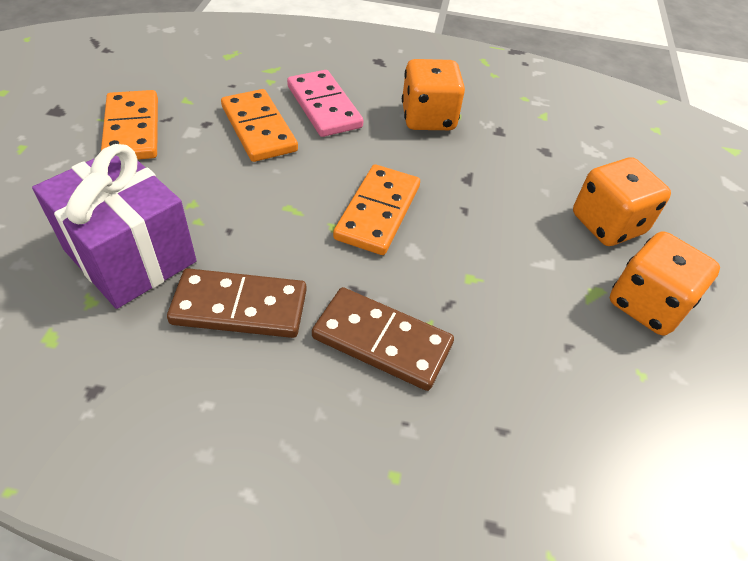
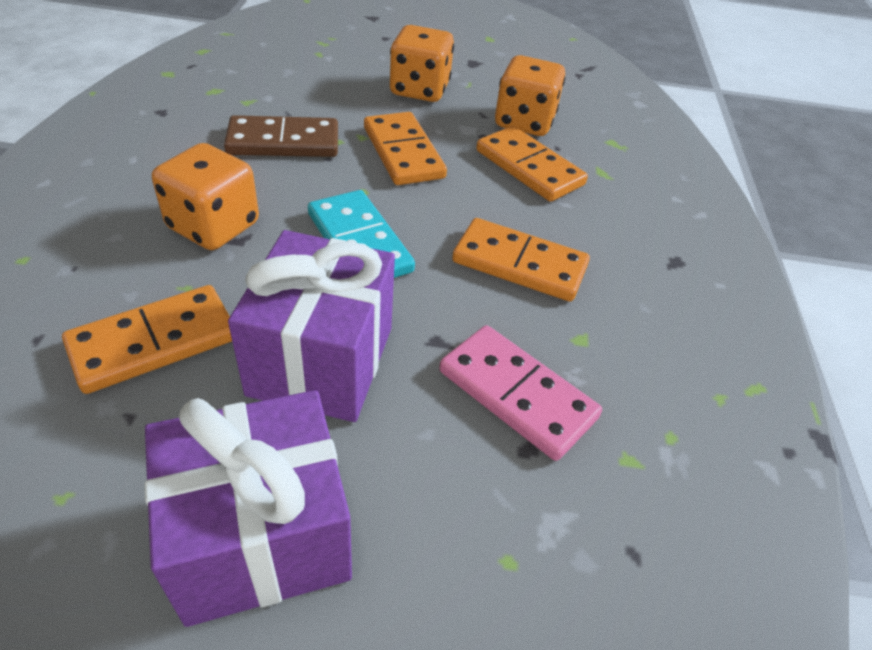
brown domino: 2 -> 1
orange domino: 3 -> 4
purple gift: 1 -> 2
turquoise domino: 0 -> 1

